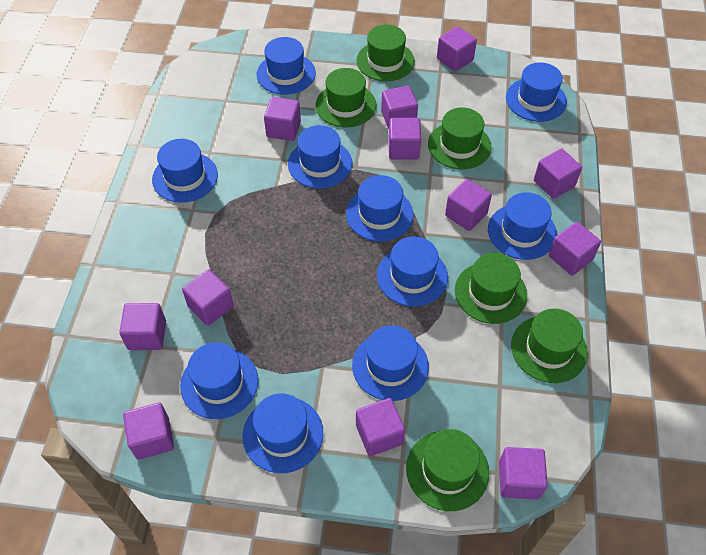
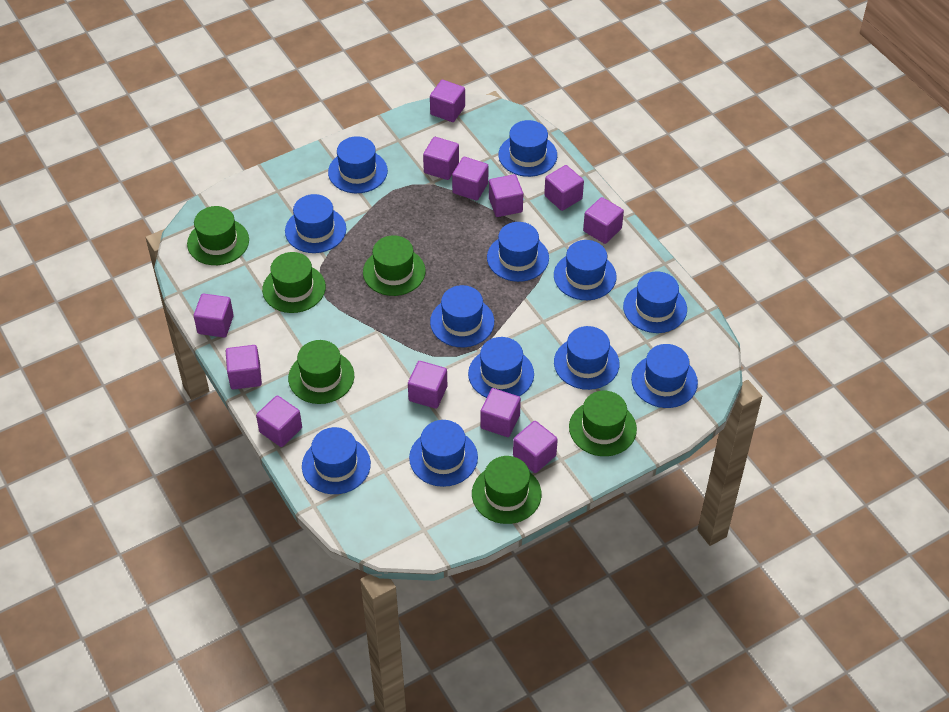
blue hat: 10 -> 12

